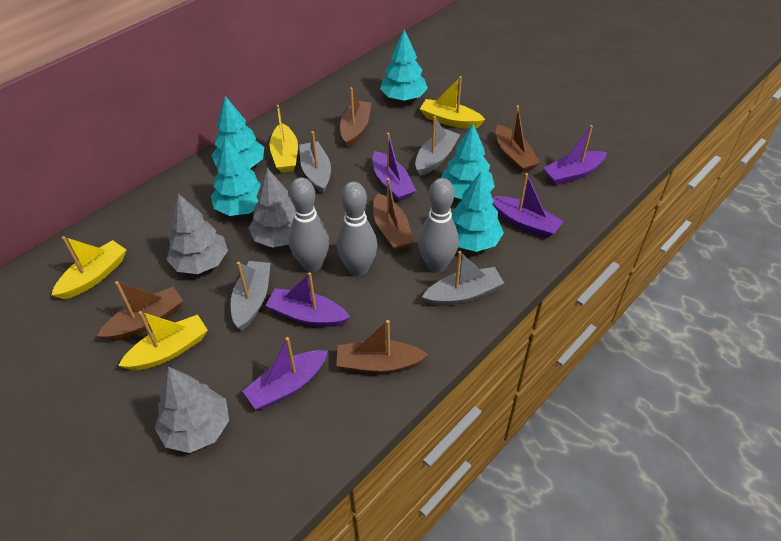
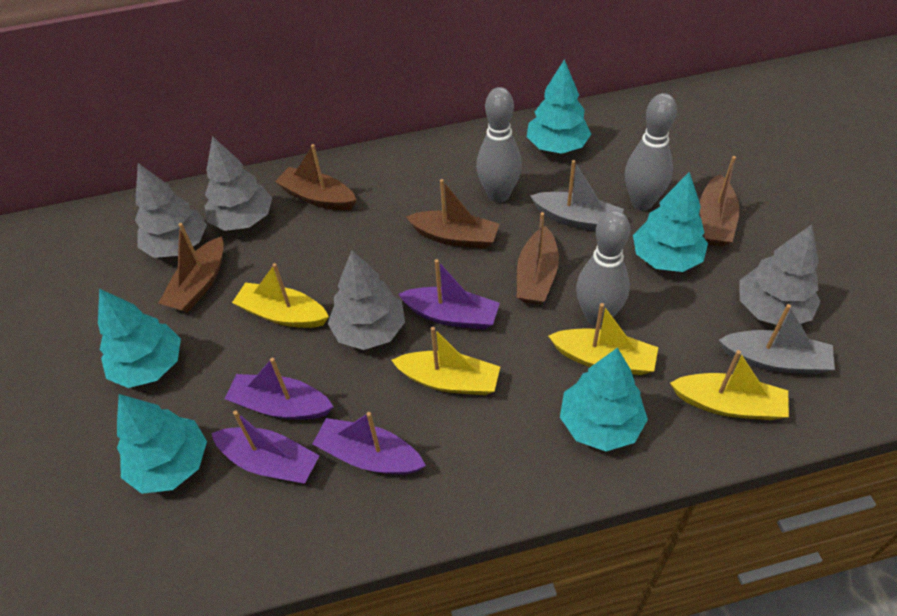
grey boat: 4 -> 2
grey tree: 3 -> 4
purple boat: 5 -> 4

